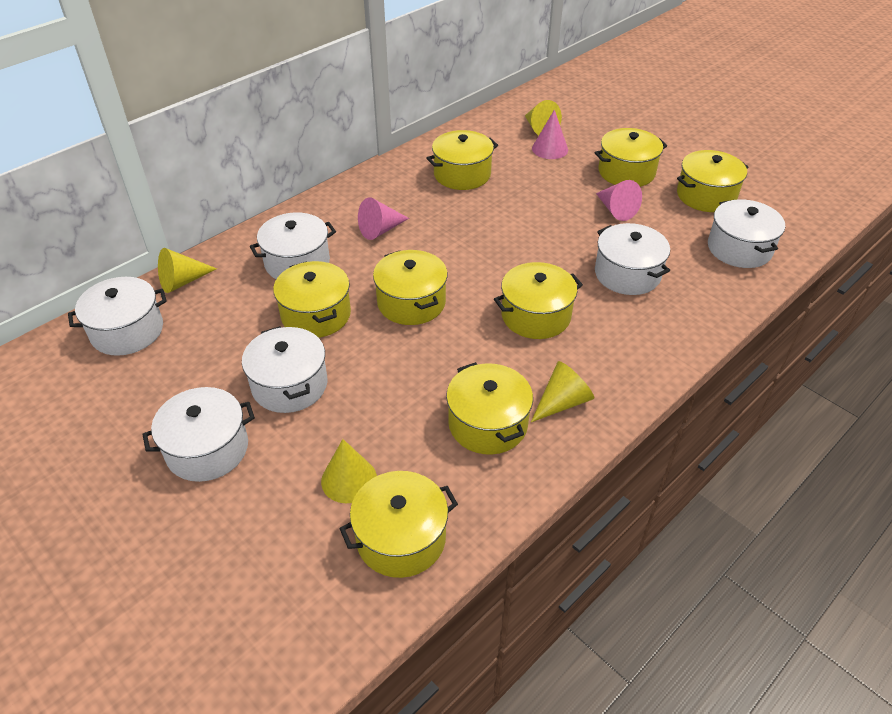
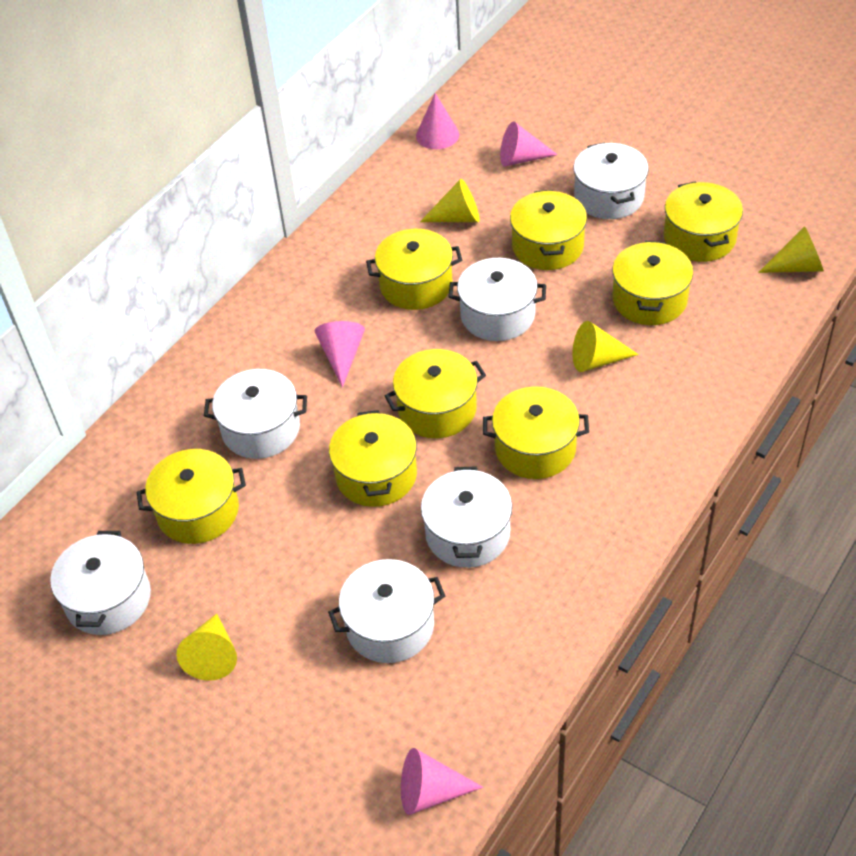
pink cone: 3 -> 4

